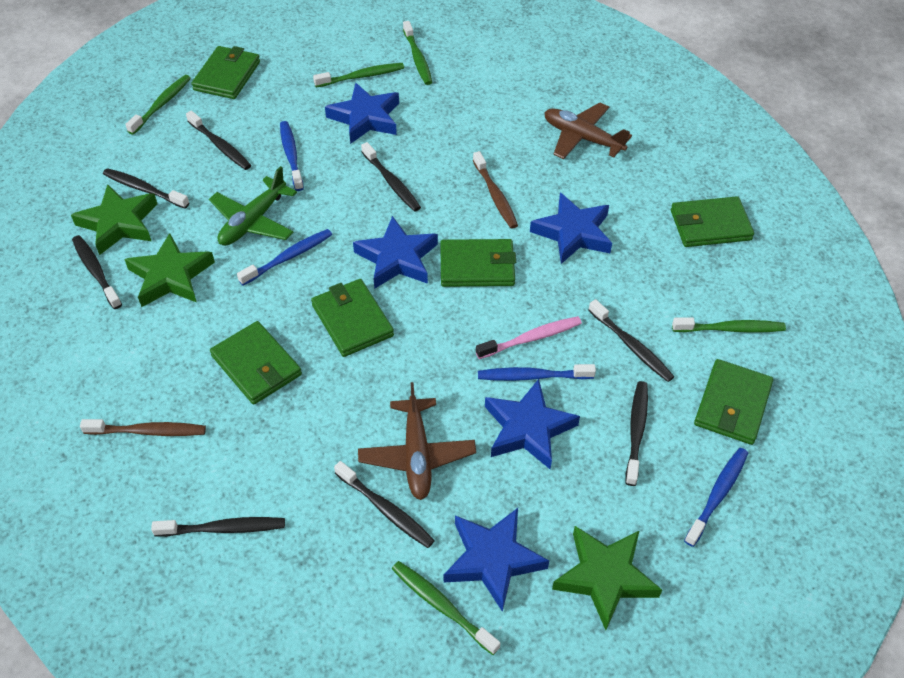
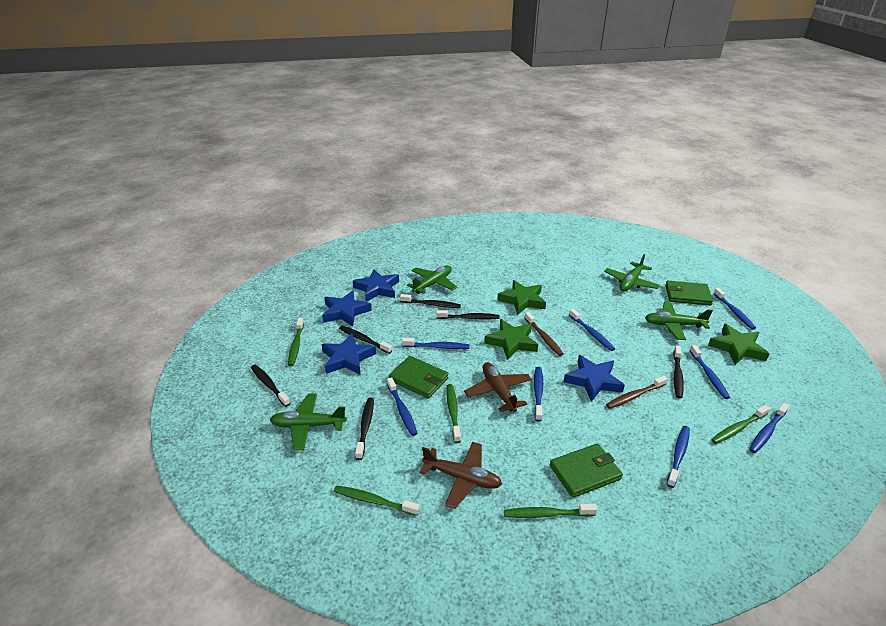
black toothbrush: 8 -> 6
blue star: 5 -> 4
blue toothbrush: 4 -> 8
green plane: 1 -> 4
green wallet: 6 -> 3
pink toothbrush: 1 -> 0

